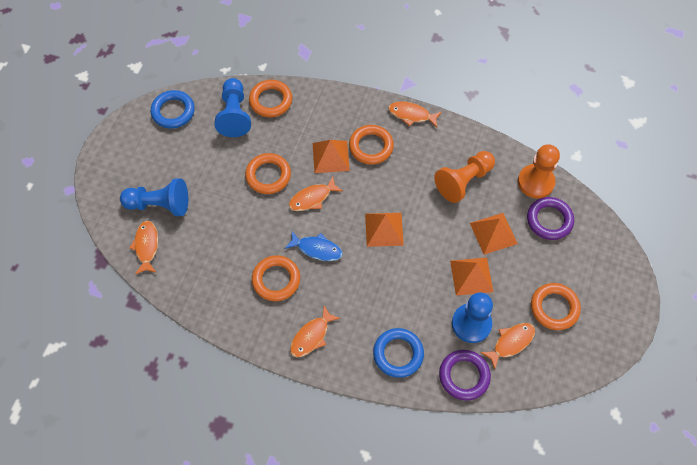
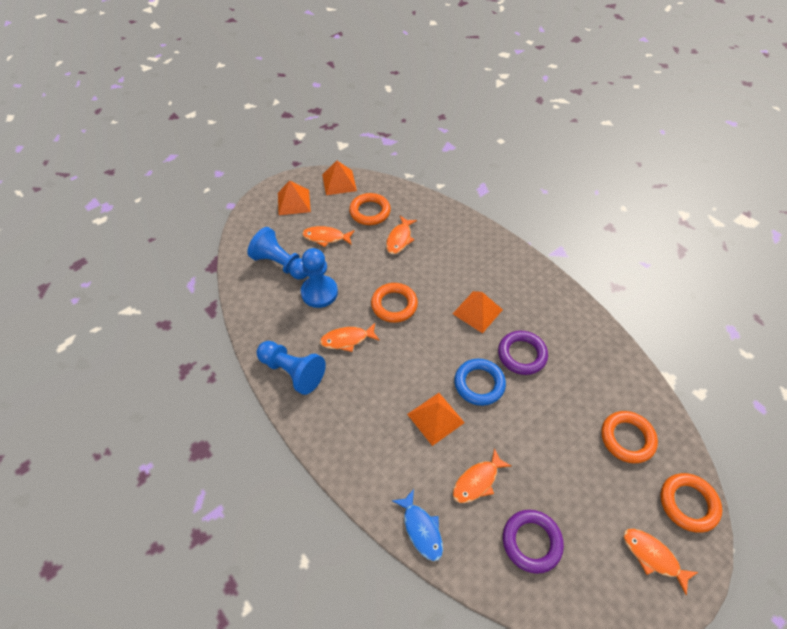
blue ring: 2 -> 1
orange pawn: 2 -> 0
orange ring: 5 -> 4

